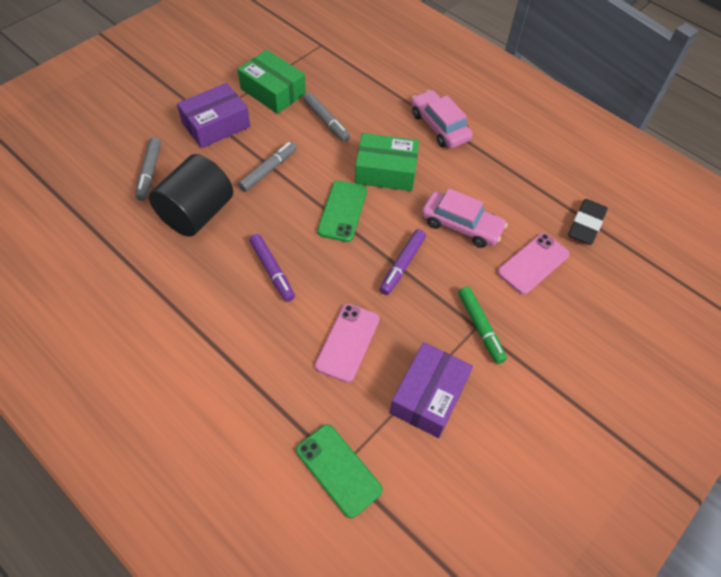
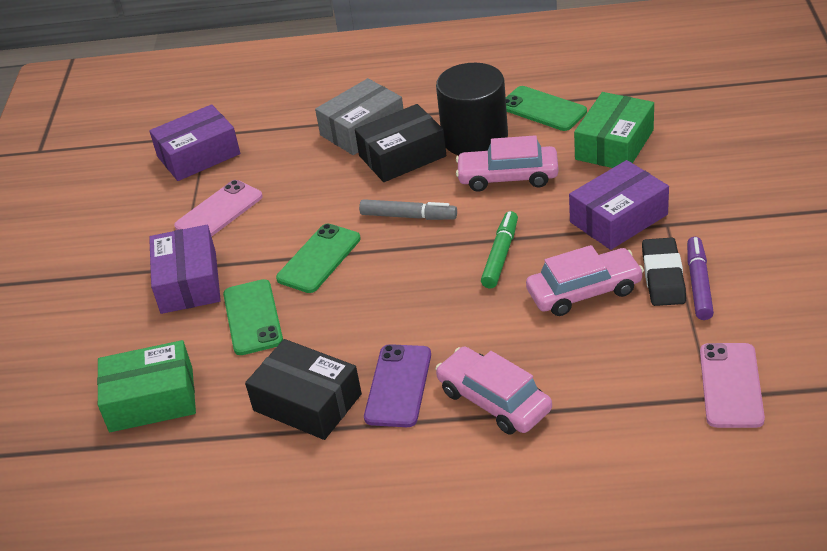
black box: 0 -> 2
green phone: 2 -> 3
grey box: 0 -> 1
grey marker: 3 -> 1
pink car: 2 -> 3
purple box: 2 -> 3
purple marker: 2 -> 1
purple phone: 0 -> 1

